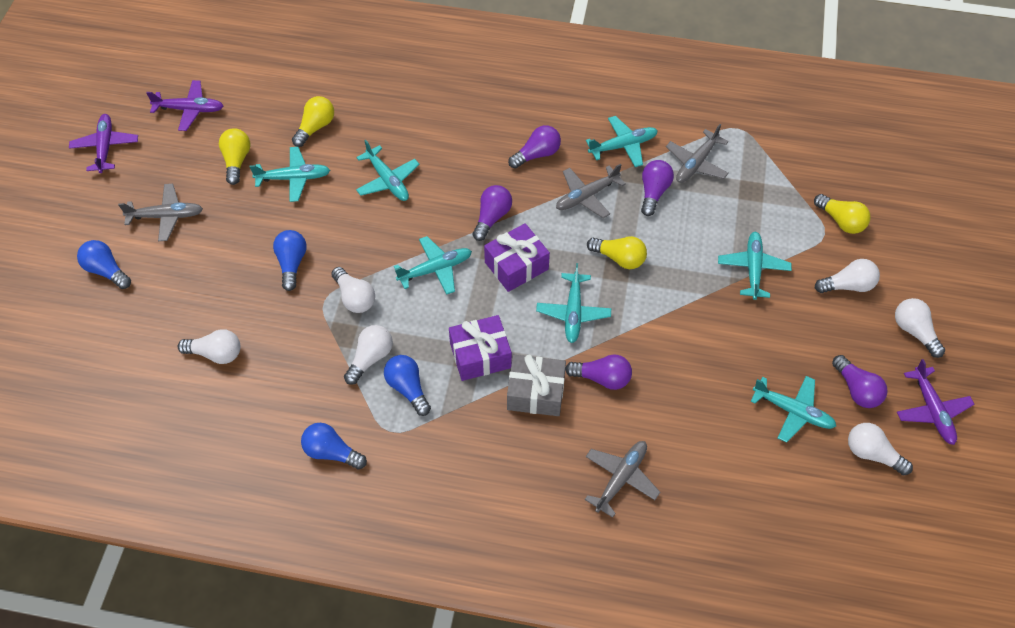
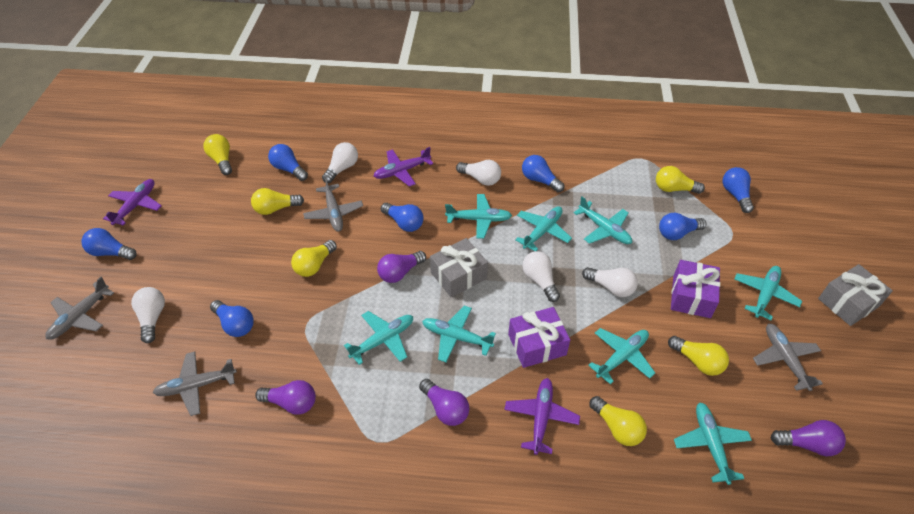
blue light bulb: 4 -> 7
grey gift: 1 -> 2
purple light bulb: 5 -> 4
turquoise plane: 7 -> 8
white light bulb: 6 -> 5
yellow light bulb: 4 -> 6

